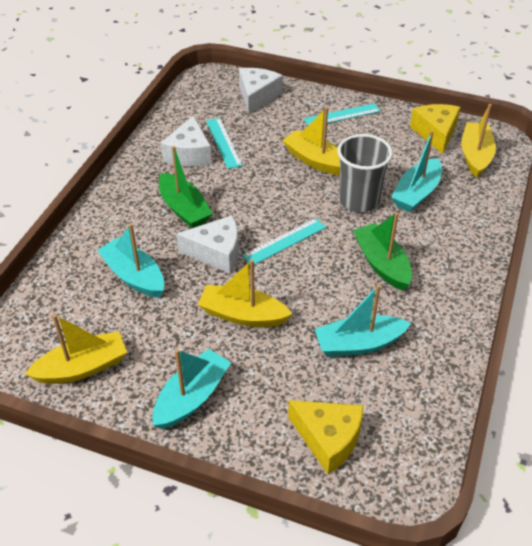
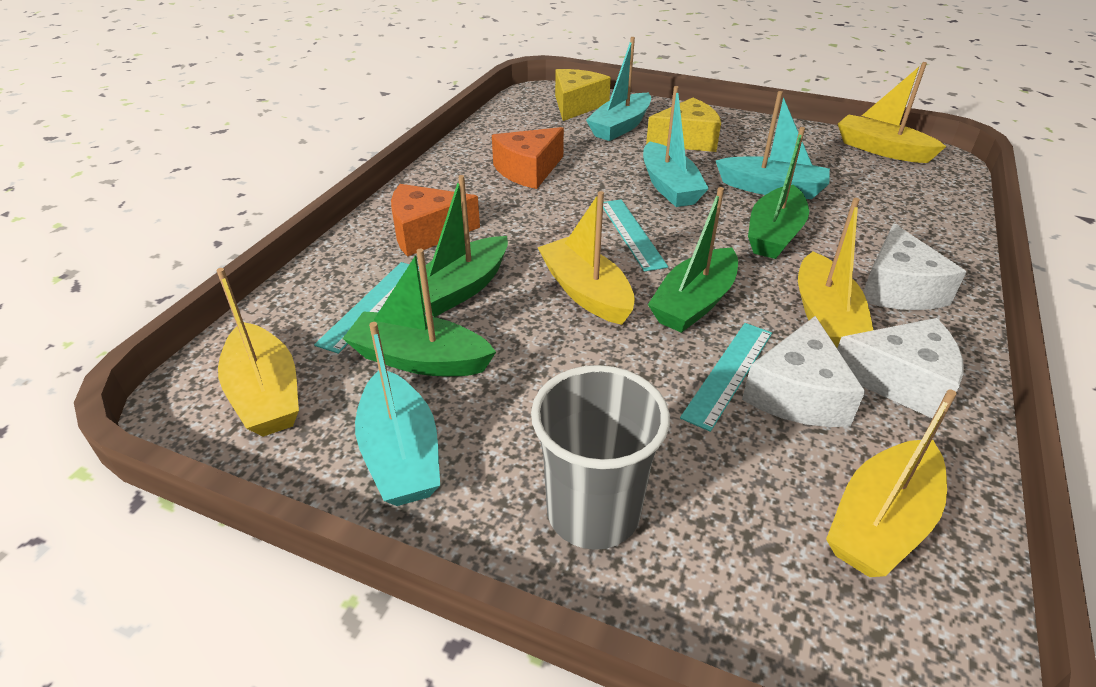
green boat: 2 -> 4
orange cheese: 0 -> 2
yellow boat: 4 -> 5

